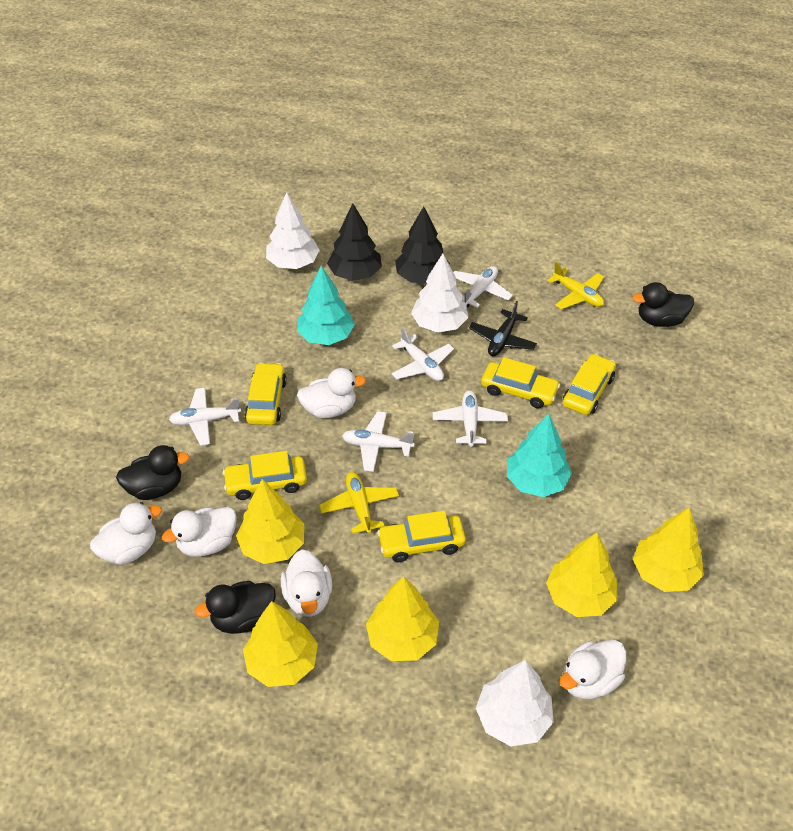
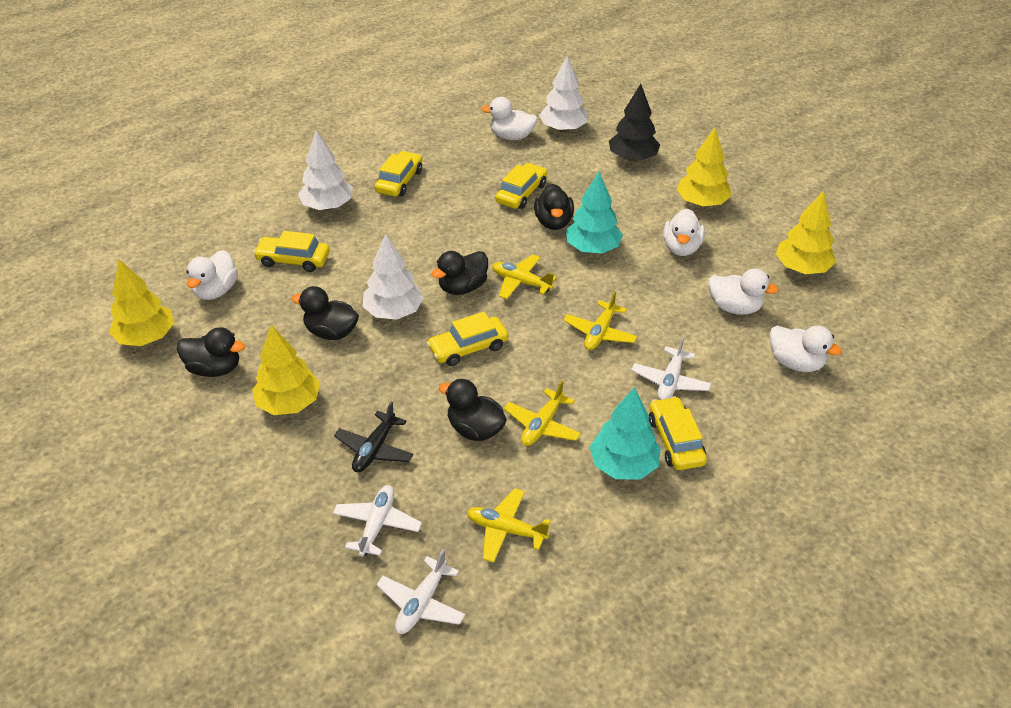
black duck: 3 -> 5
black tree: 2 -> 1
white plane: 5 -> 3
yellow plane: 2 -> 4
yellow tree: 5 -> 4

